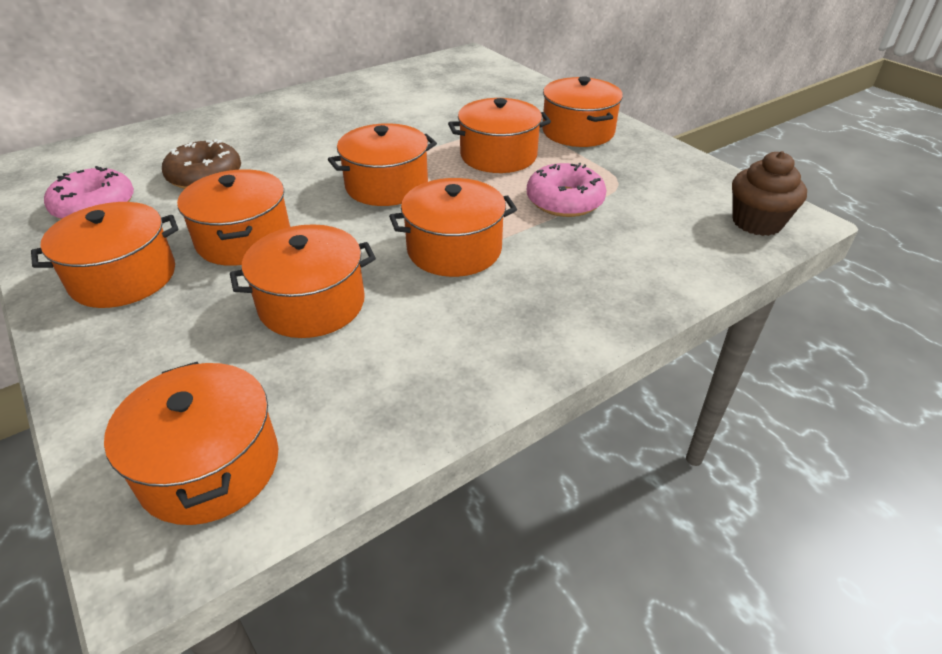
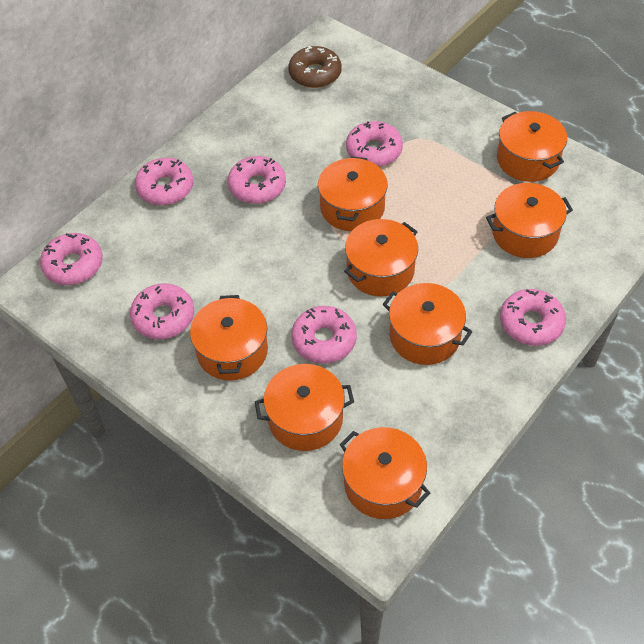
brown cupcake: 1 -> 0
pink donut: 2 -> 7

